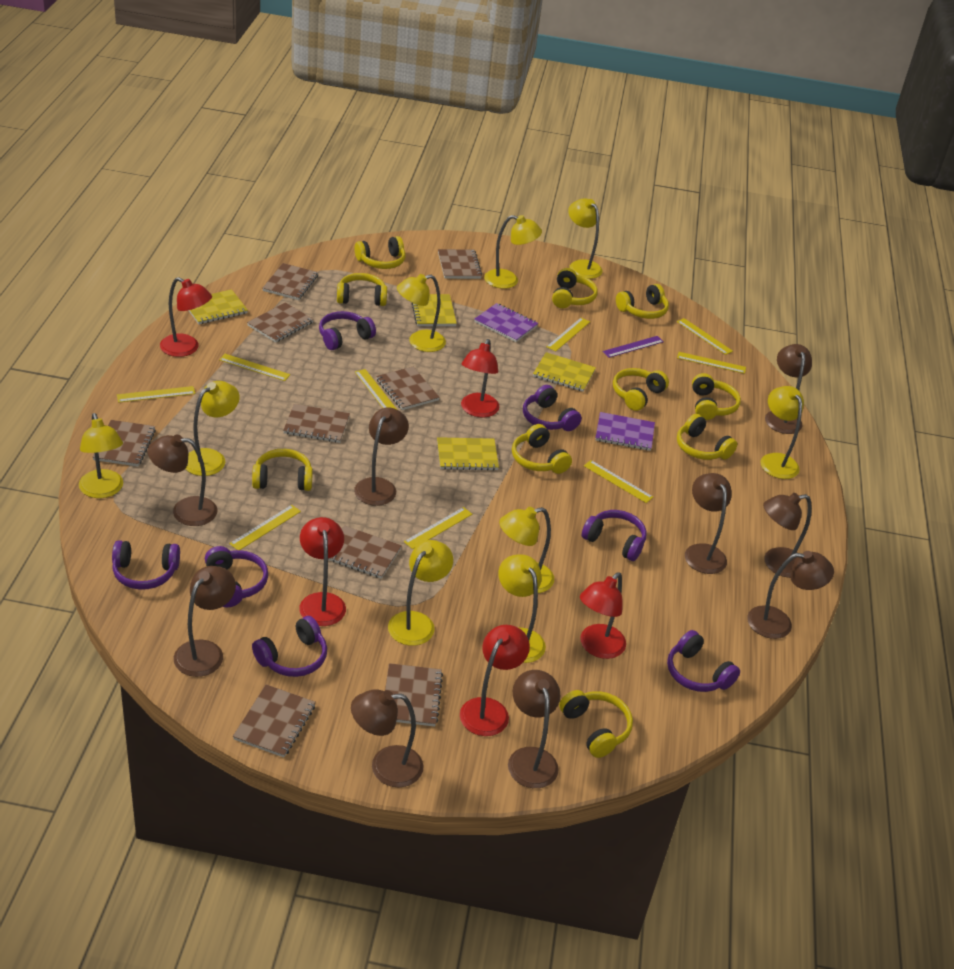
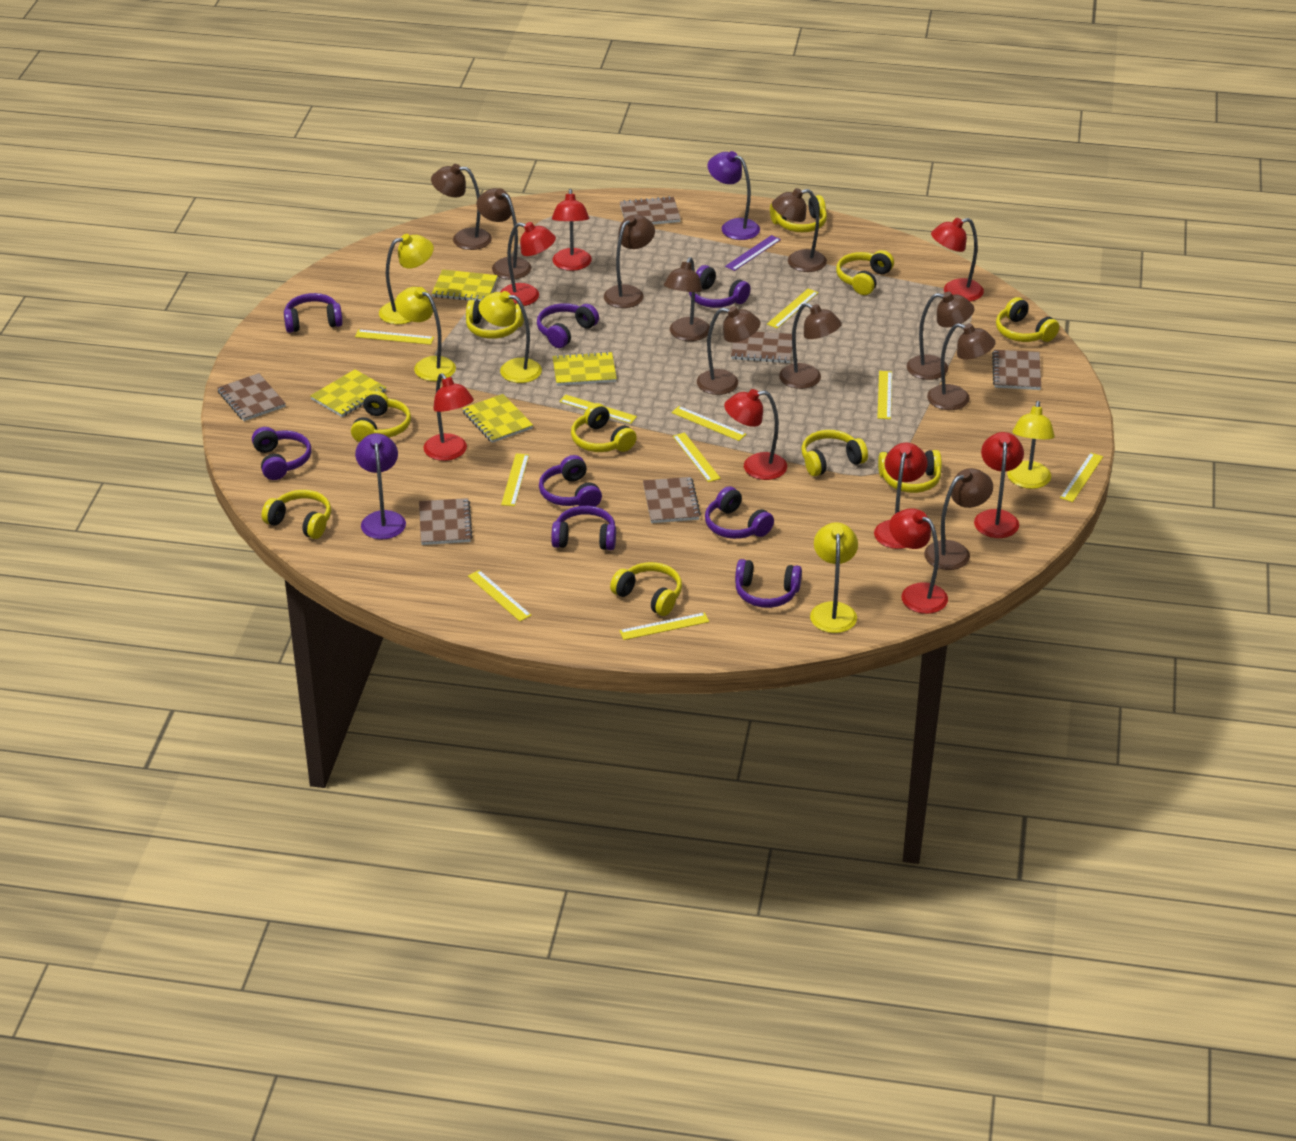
brown lamp: 9 -> 10
brown notebook: 9 -> 6
purple headphones: 7 -> 8
purple lamp: 0 -> 2
purple notebook: 2 -> 0
red lamp: 5 -> 8
yellow lamp: 9 -> 5
yellow ruler: 9 -> 10

